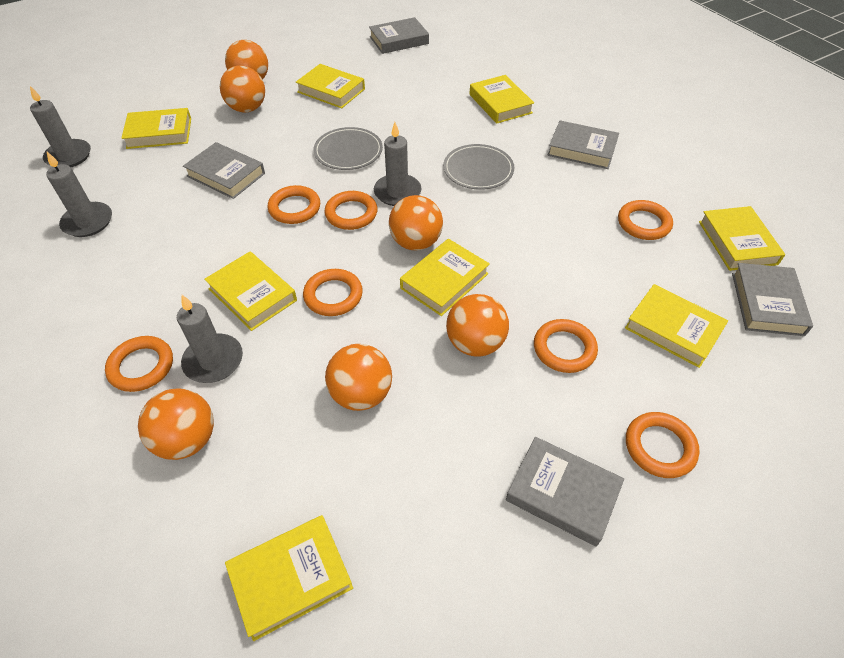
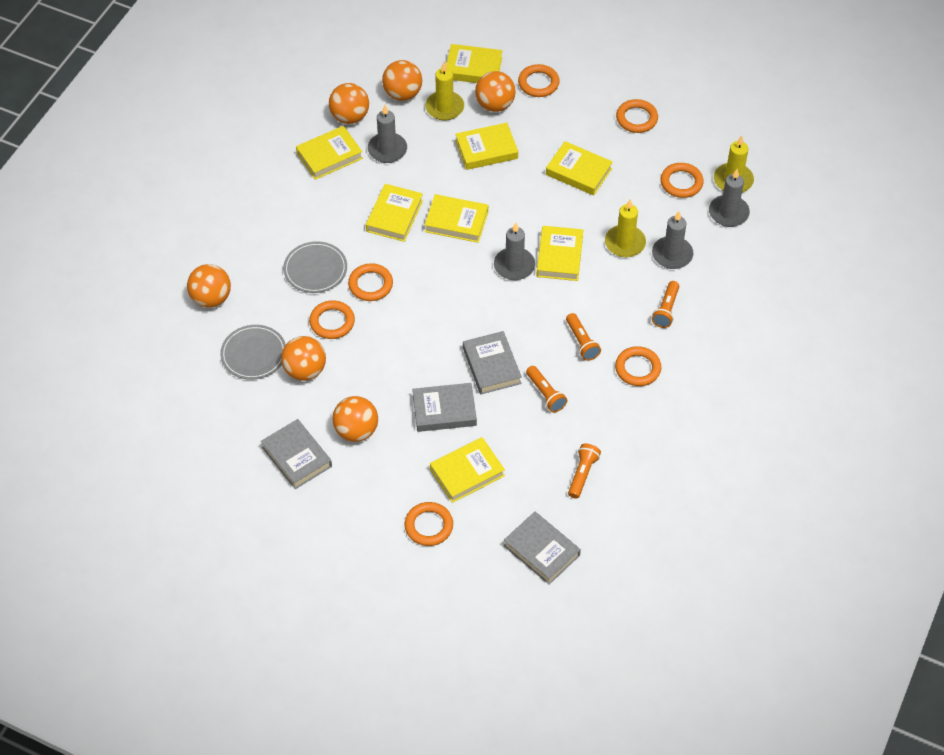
grey book: 5 -> 4
orange flashlight: 0 -> 4
yellow candle: 0 -> 3

